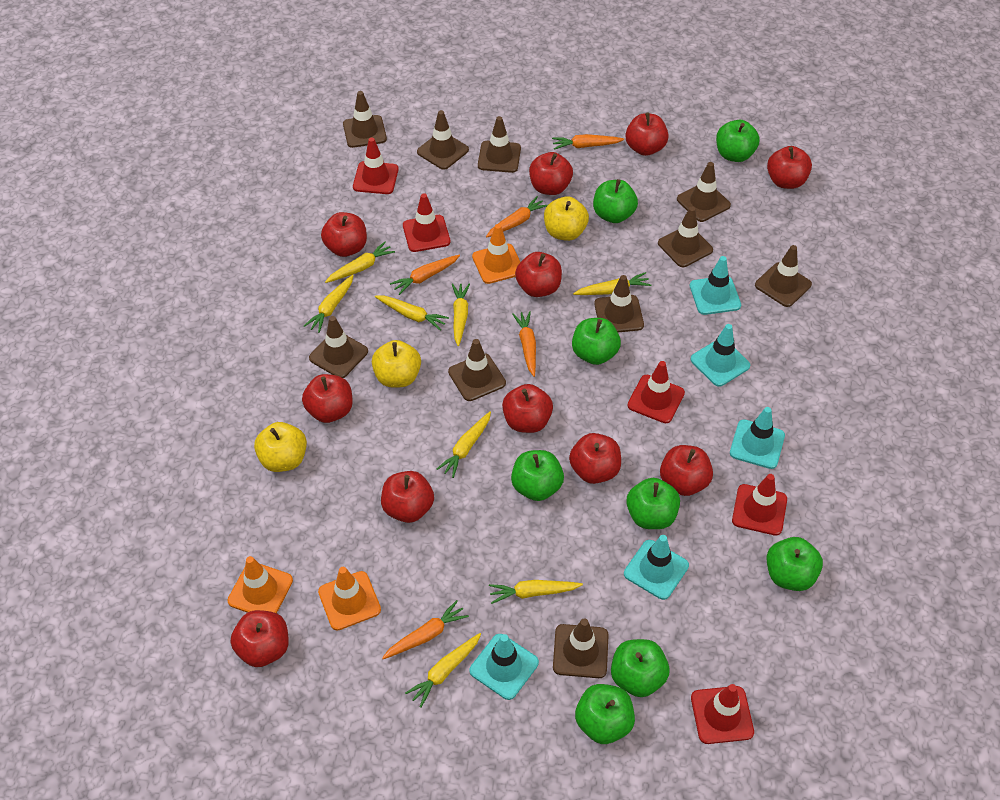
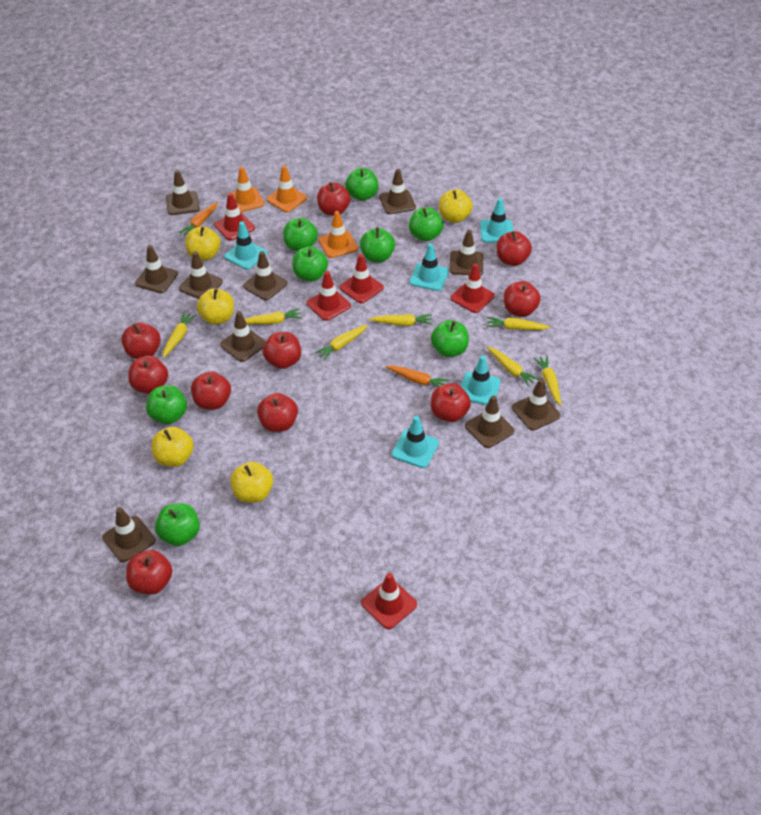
orange carrot: 5 -> 2
red apple: 11 -> 10
yellow apple: 3 -> 5
yellow carrot: 8 -> 7

